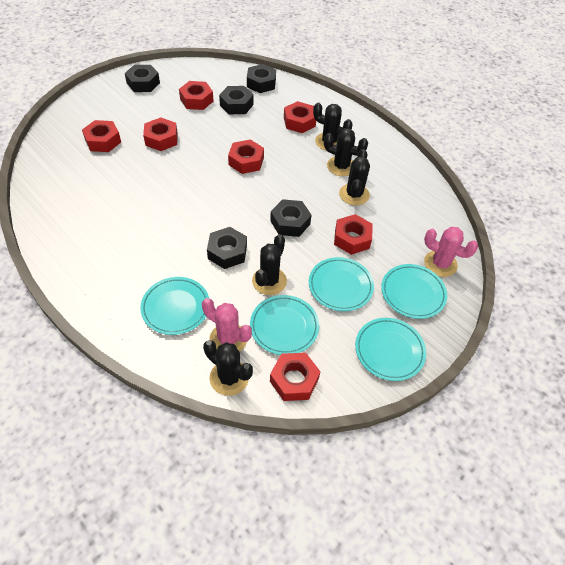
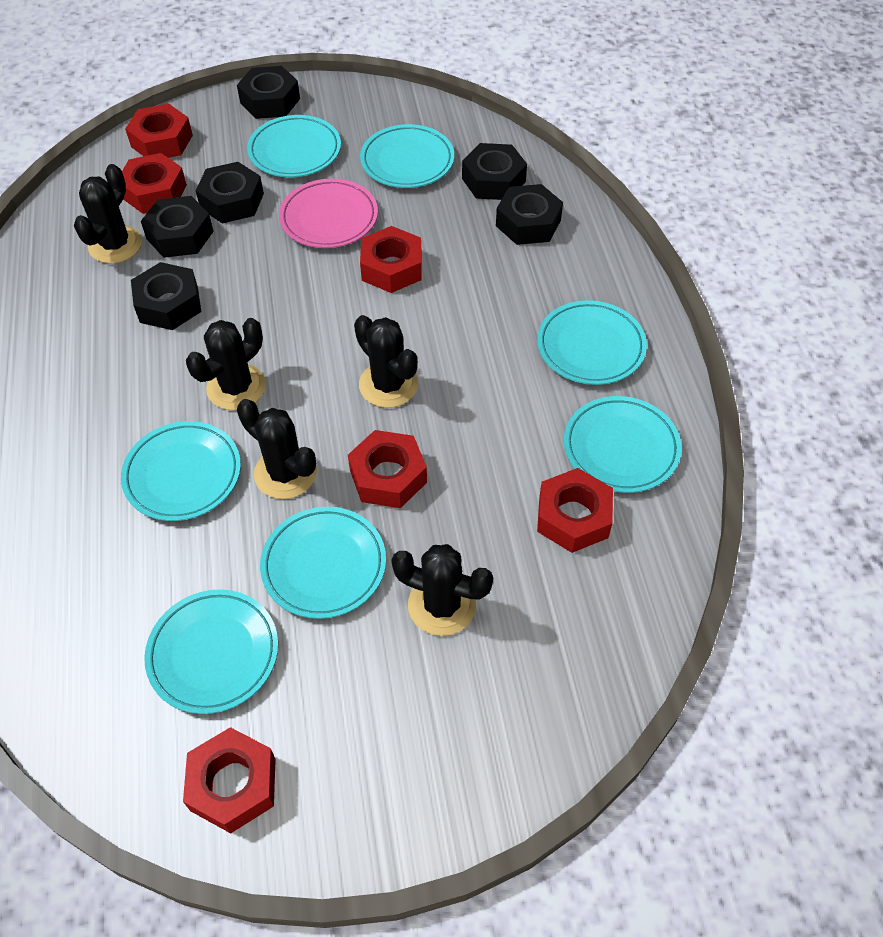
black nut: 5 -> 6
pink cactus: 2 -> 0
pink plate: 0 -> 1
red nut: 7 -> 6
turquoise plate: 5 -> 7

